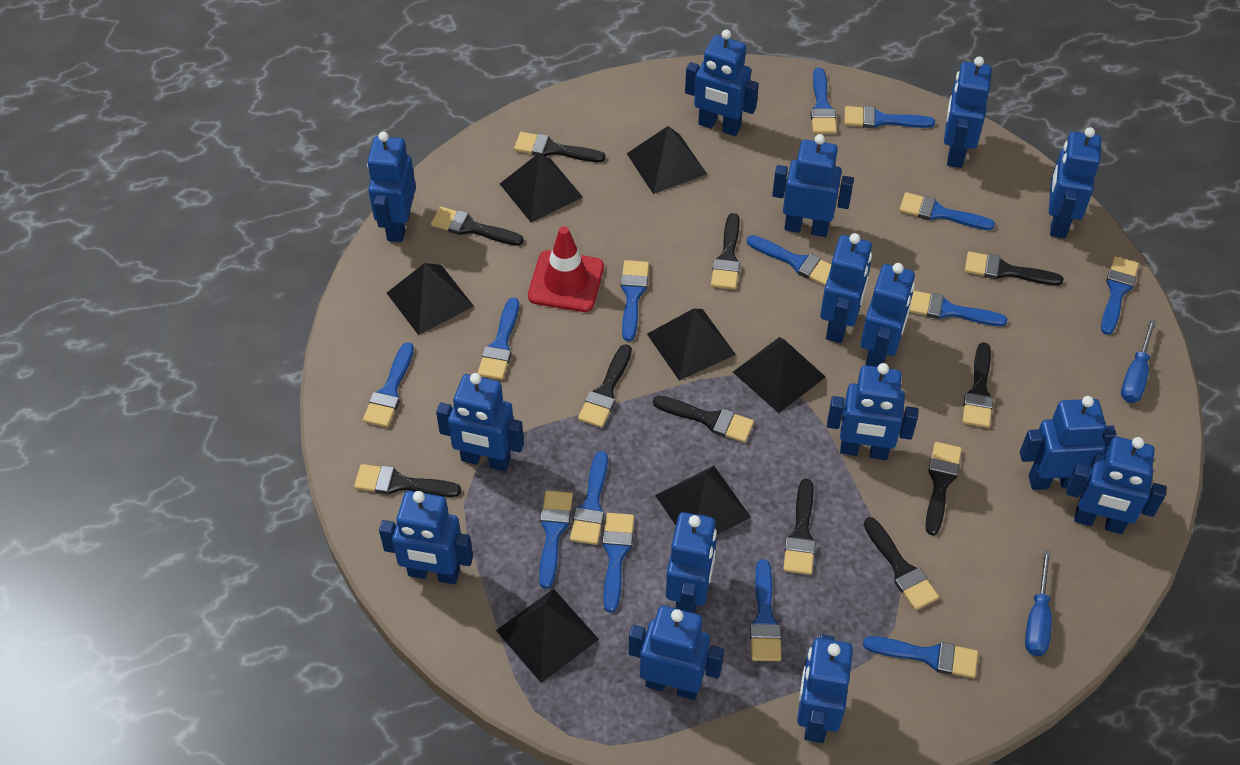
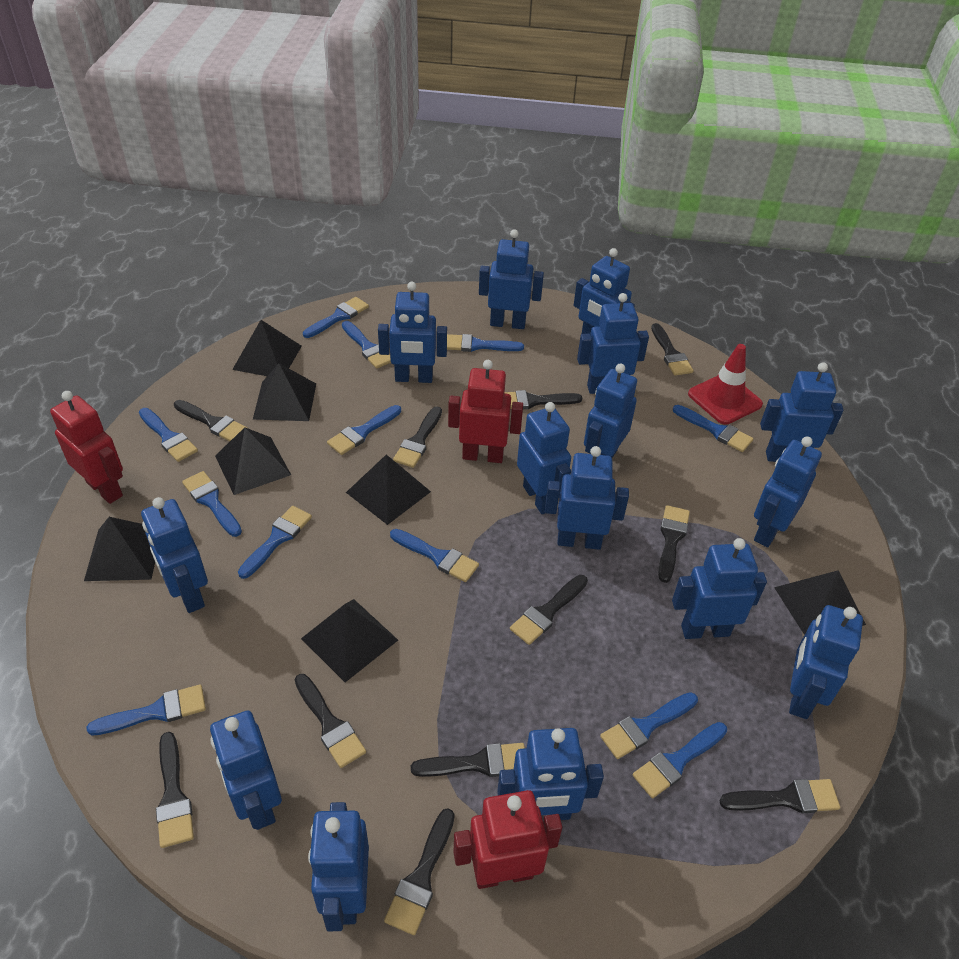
blue brush: 14 -> 12
blue screwdriver: 2 -> 0
red robot: 0 -> 3

